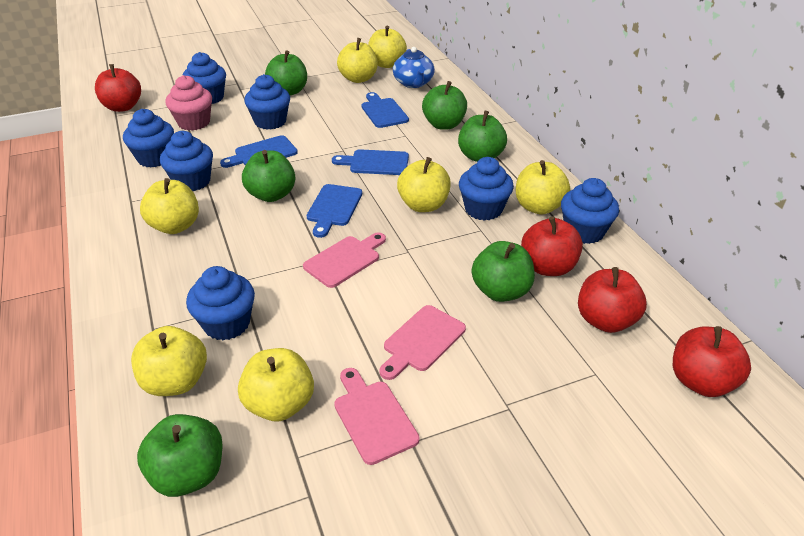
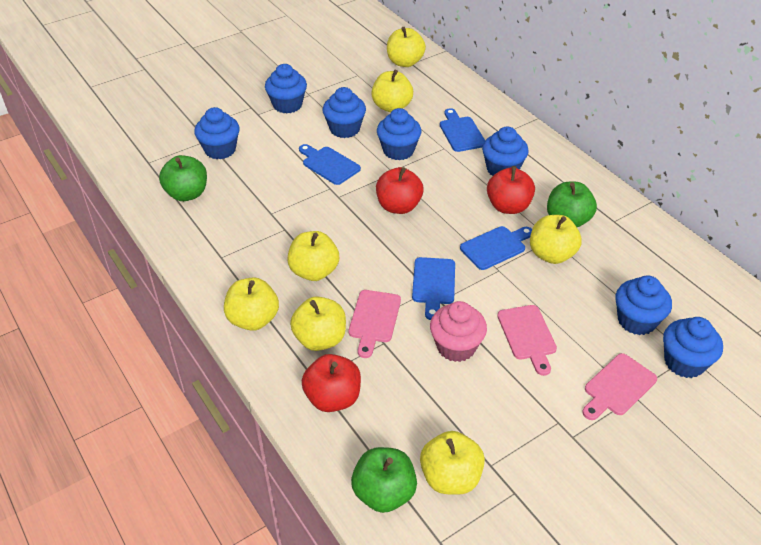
blue teapot: 1 -> 0
green apple: 6 -> 3
red apple: 4 -> 3

